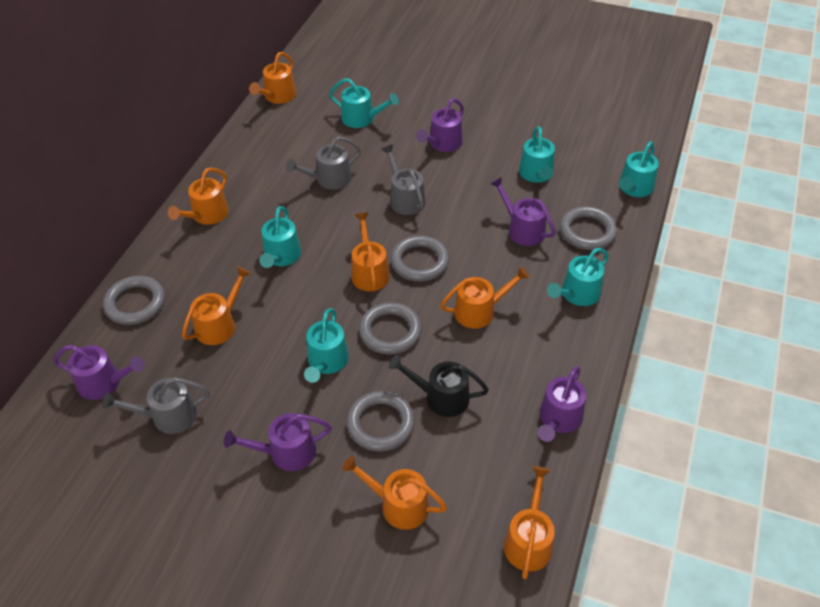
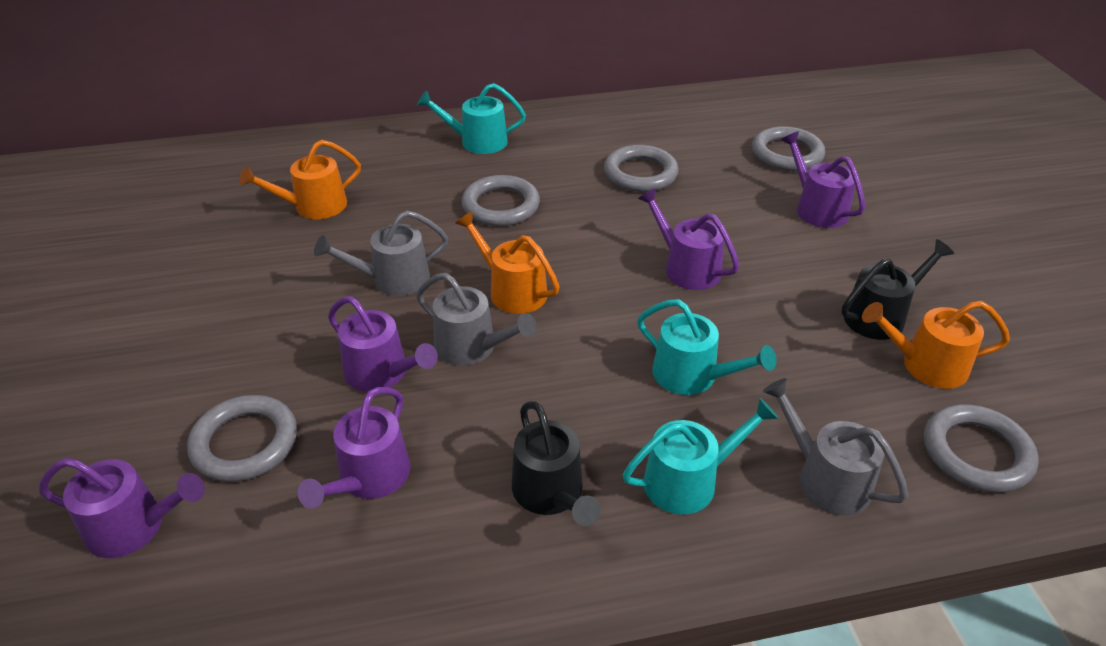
black watering can: 1 -> 2
orange watering can: 7 -> 3
turquoise watering can: 6 -> 3

